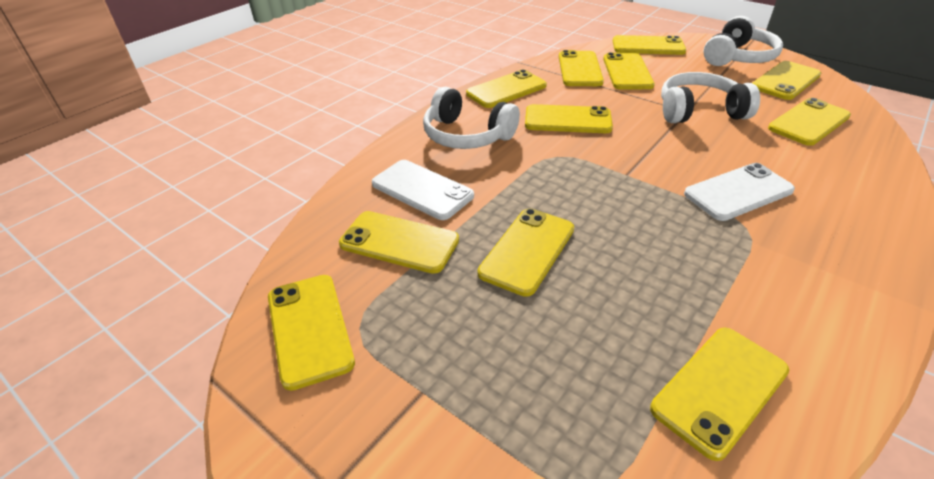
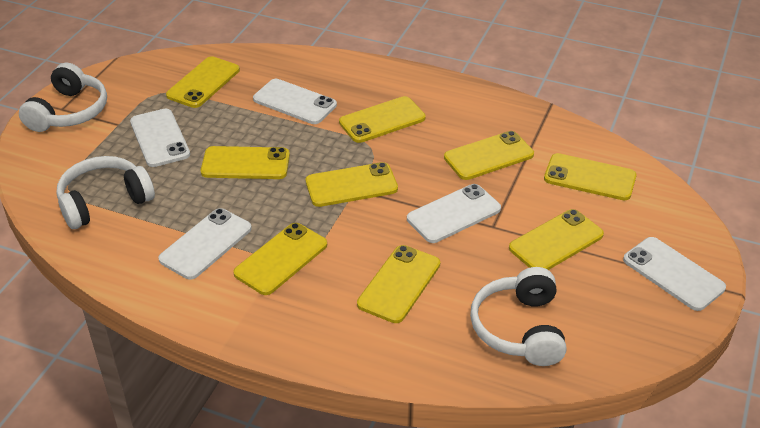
white phone: 2 -> 5
yellow phone: 11 -> 9

